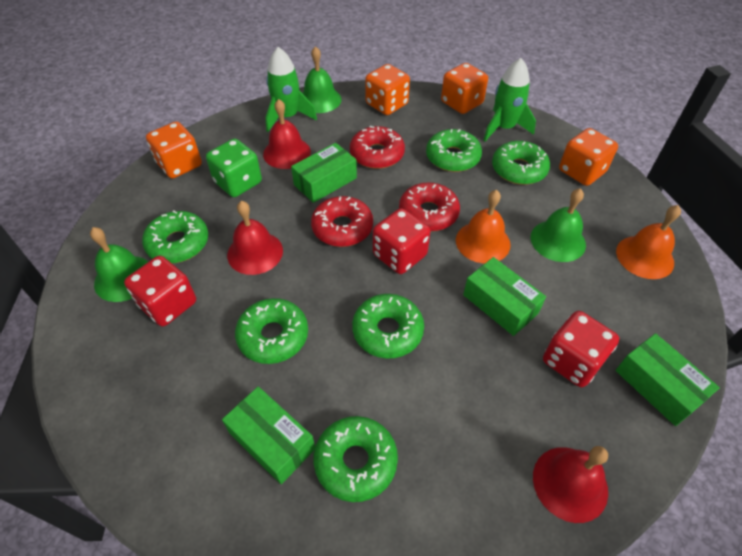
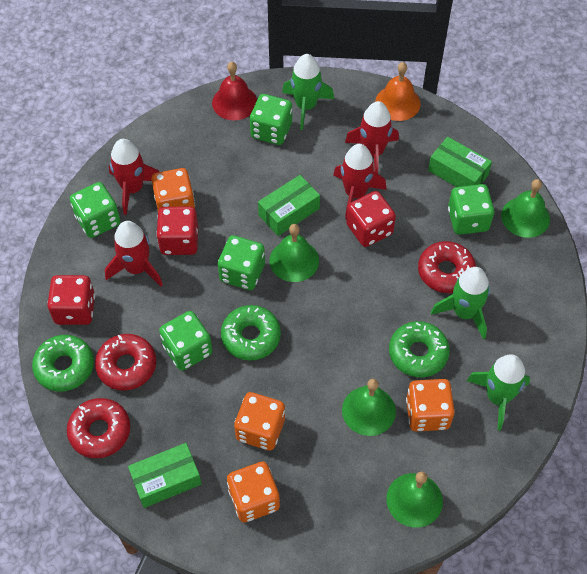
green bell: 3 -> 4
green box: 4 -> 3
green dice: 1 -> 5
green donut: 6 -> 3
green rocket: 2 -> 3
orange bell: 2 -> 1
red bell: 3 -> 1
red rocket: 0 -> 4

